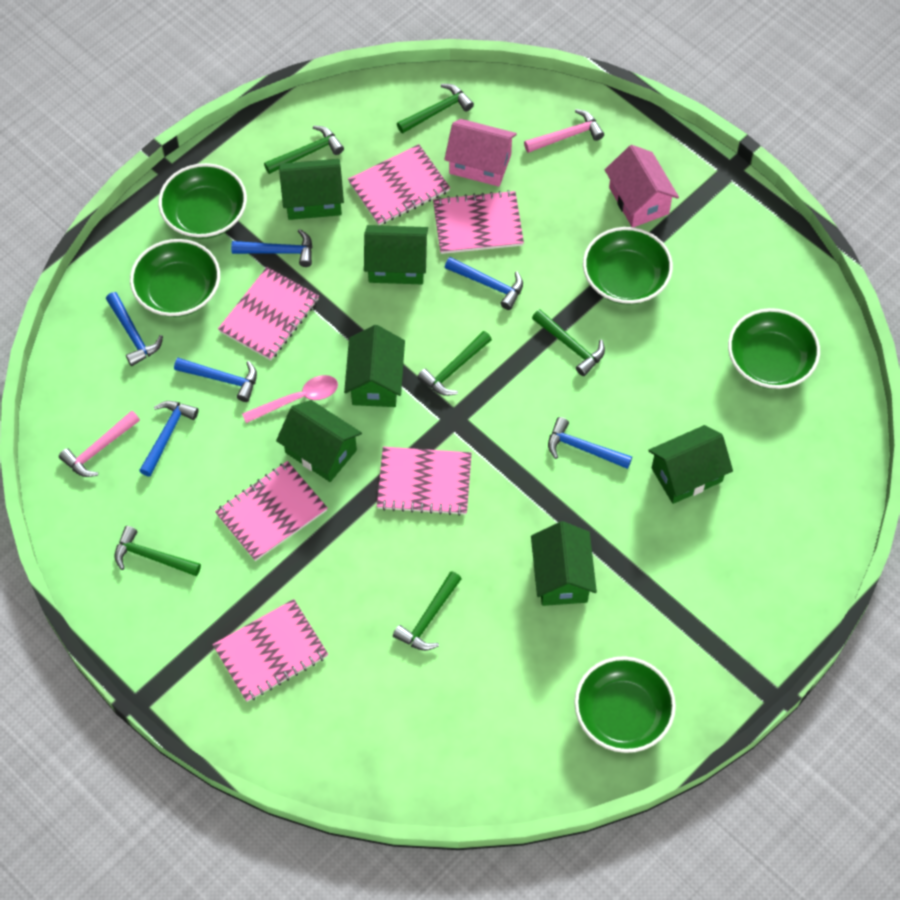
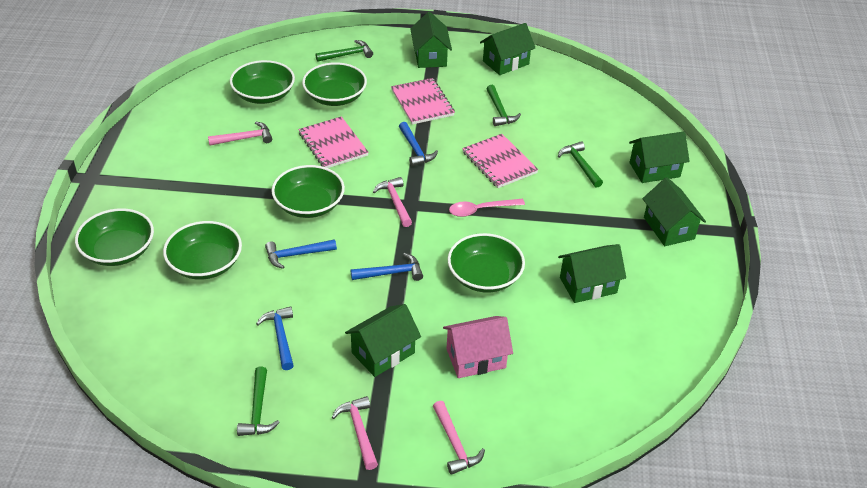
blue hammer: 6 -> 4
green bowl: 5 -> 6
green hammer: 6 -> 4
pink hammer: 2 -> 4
pink house: 2 -> 1
pink notebook: 6 -> 3

